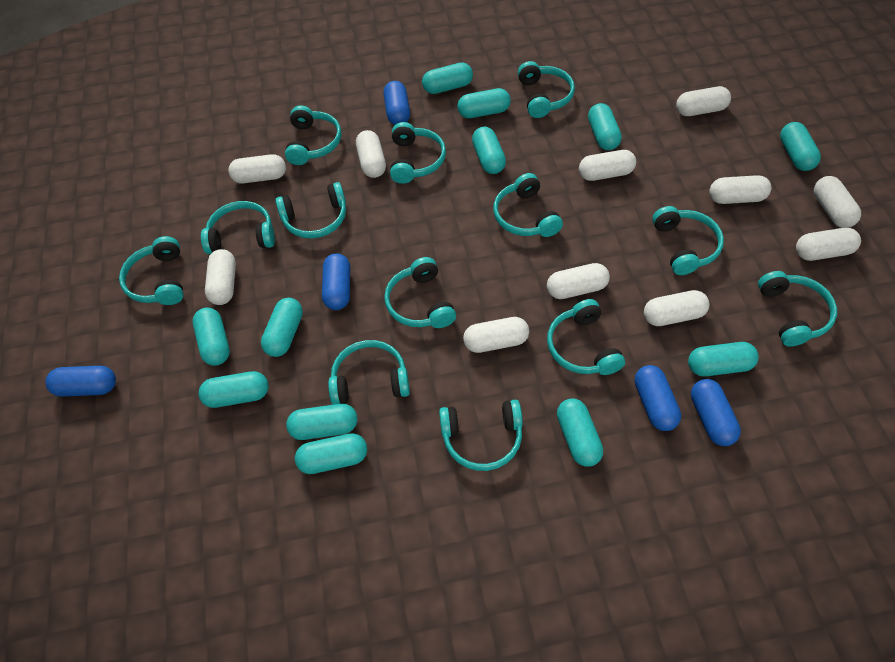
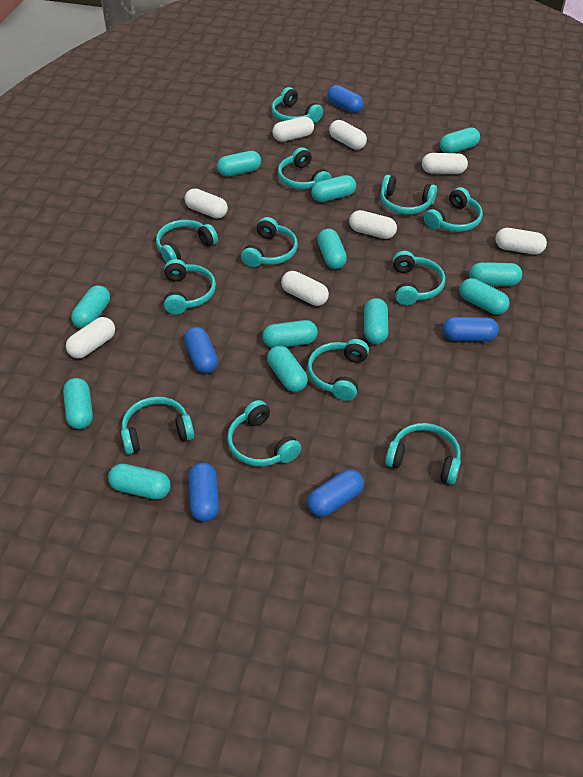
turquoise headphones: 13 -> 12
white capsule: 11 -> 8

